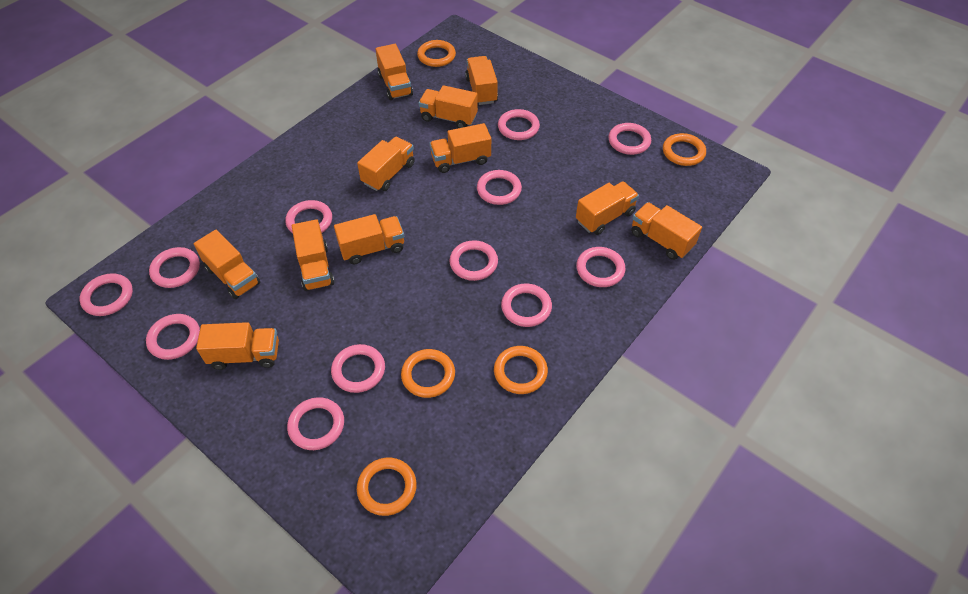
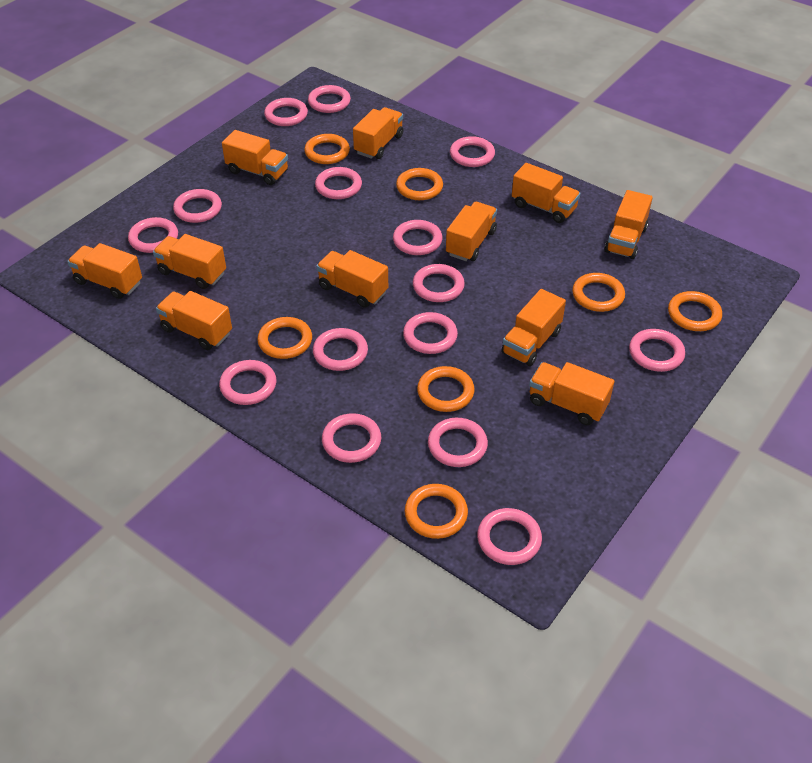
orange ring: 5 -> 7
pink ring: 12 -> 15

